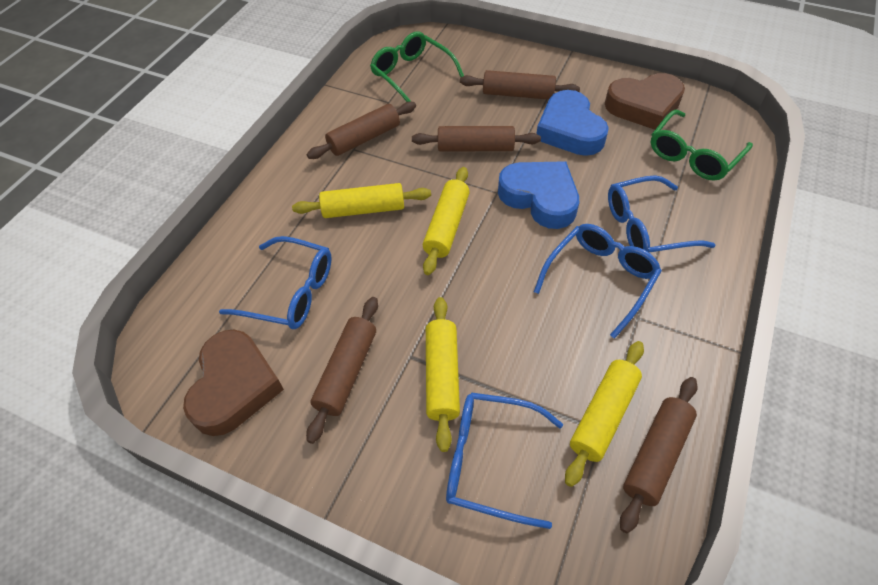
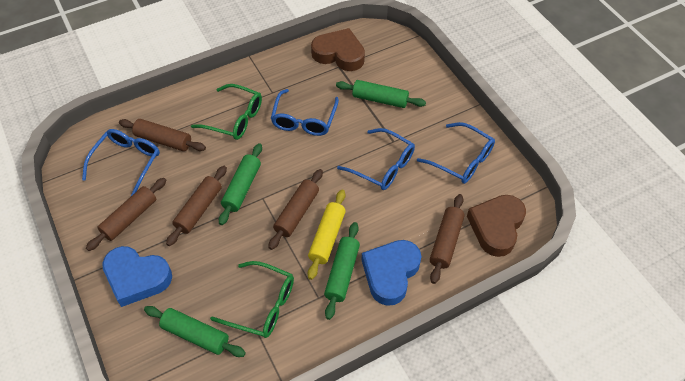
green rolling pin: 0 -> 4
yellow rolling pin: 4 -> 1

